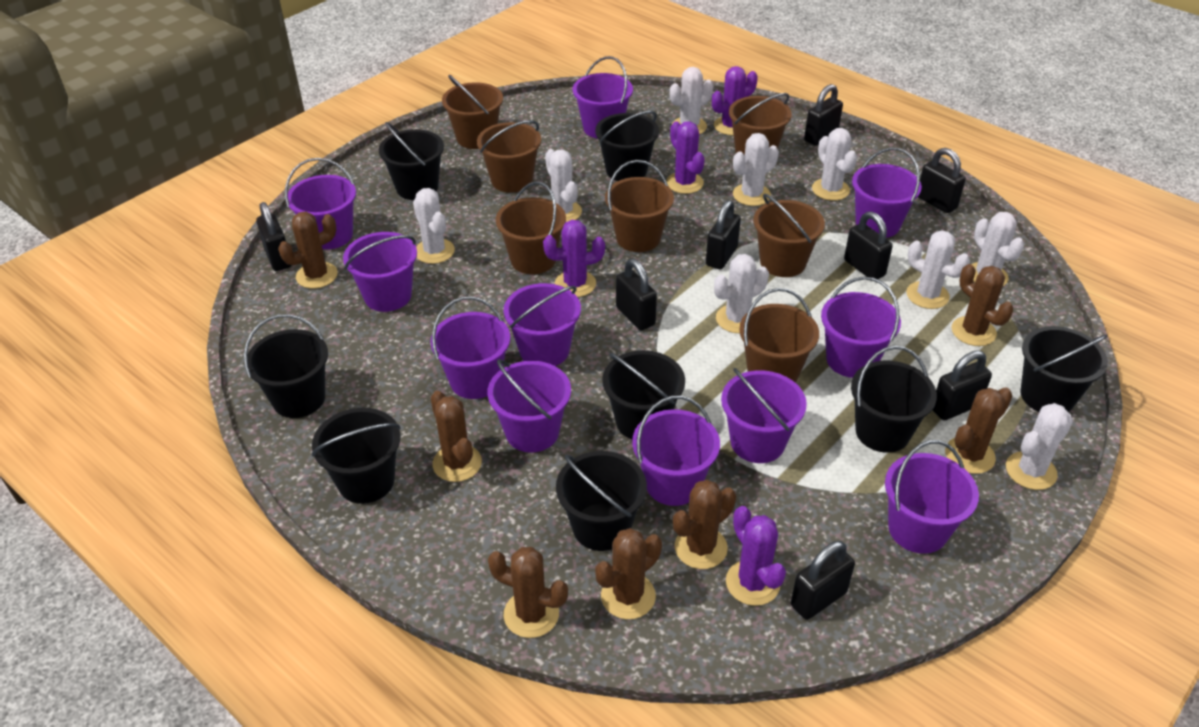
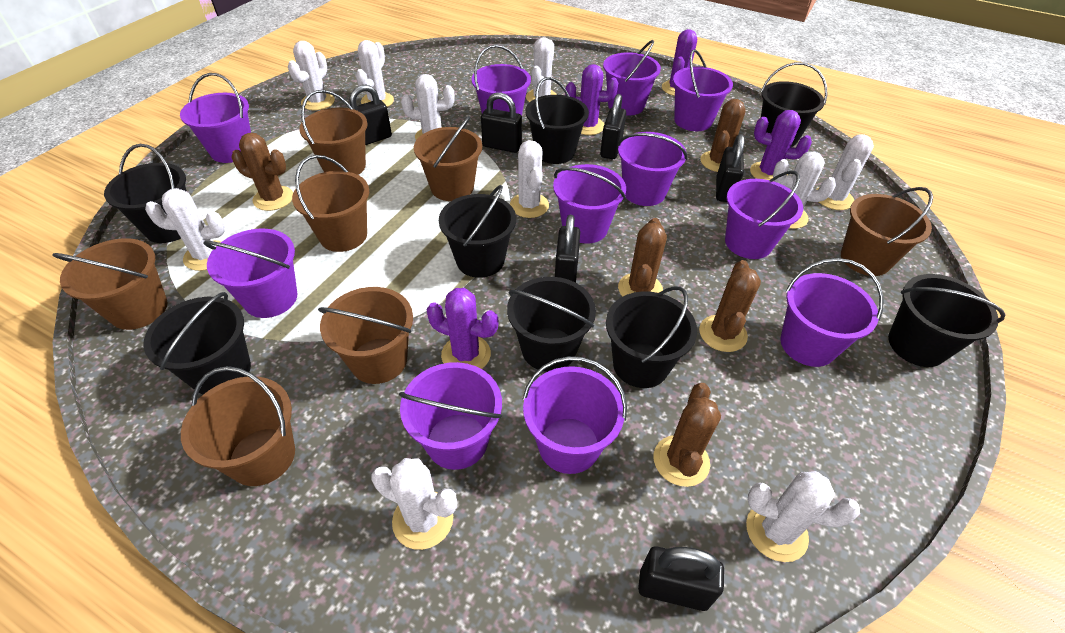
black padlock: 8 -> 6
brown cactus: 7 -> 5
white cactus: 9 -> 10

